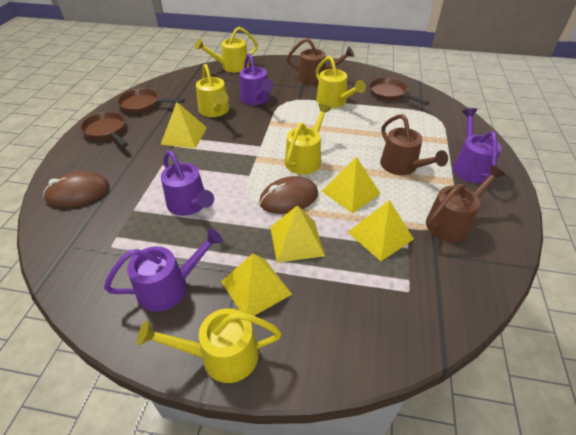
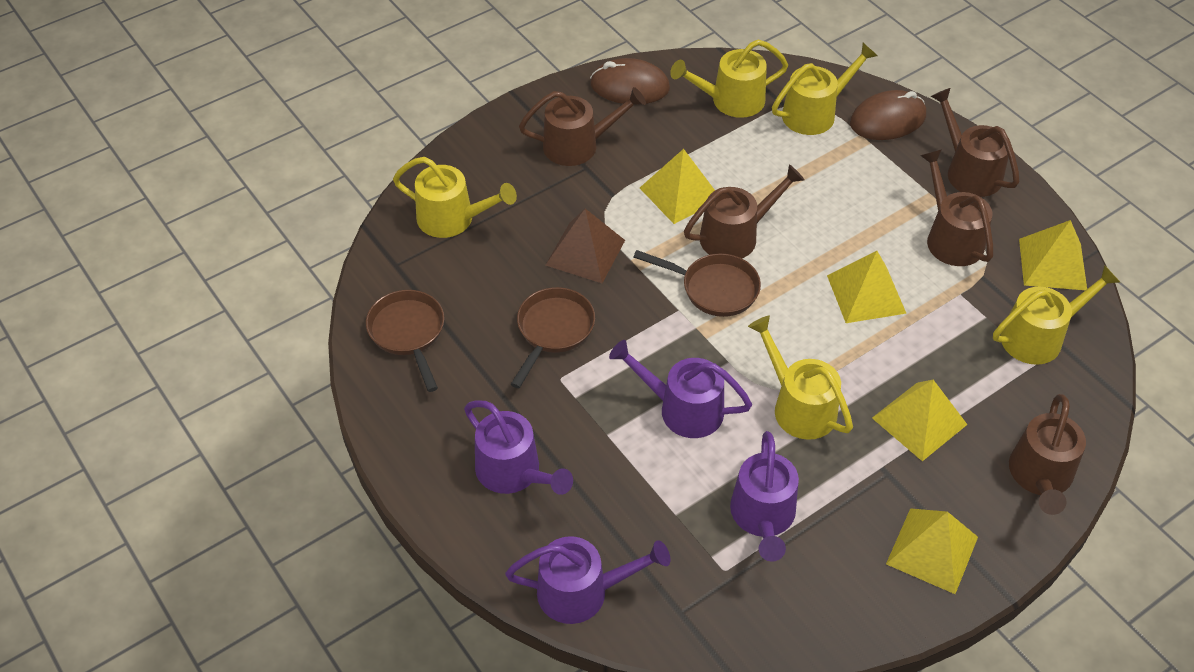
brown pyramid: 0 -> 1
brown watering can: 3 -> 5

